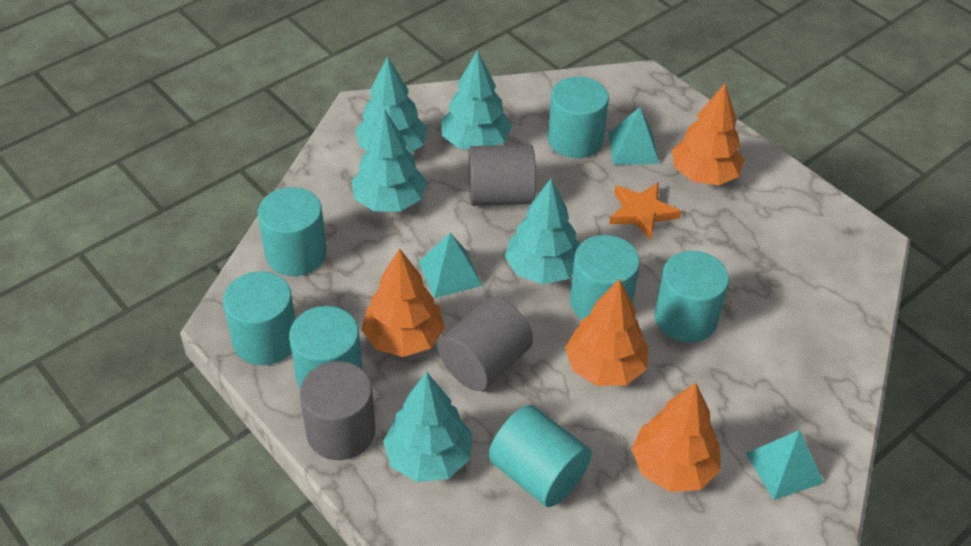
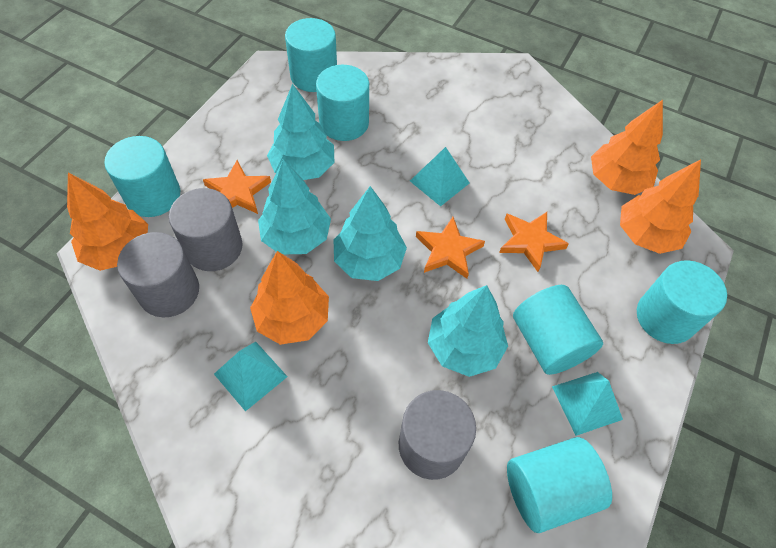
orange star: 1 -> 3
turquoise cylinder: 7 -> 6
turquoise tree: 5 -> 4

